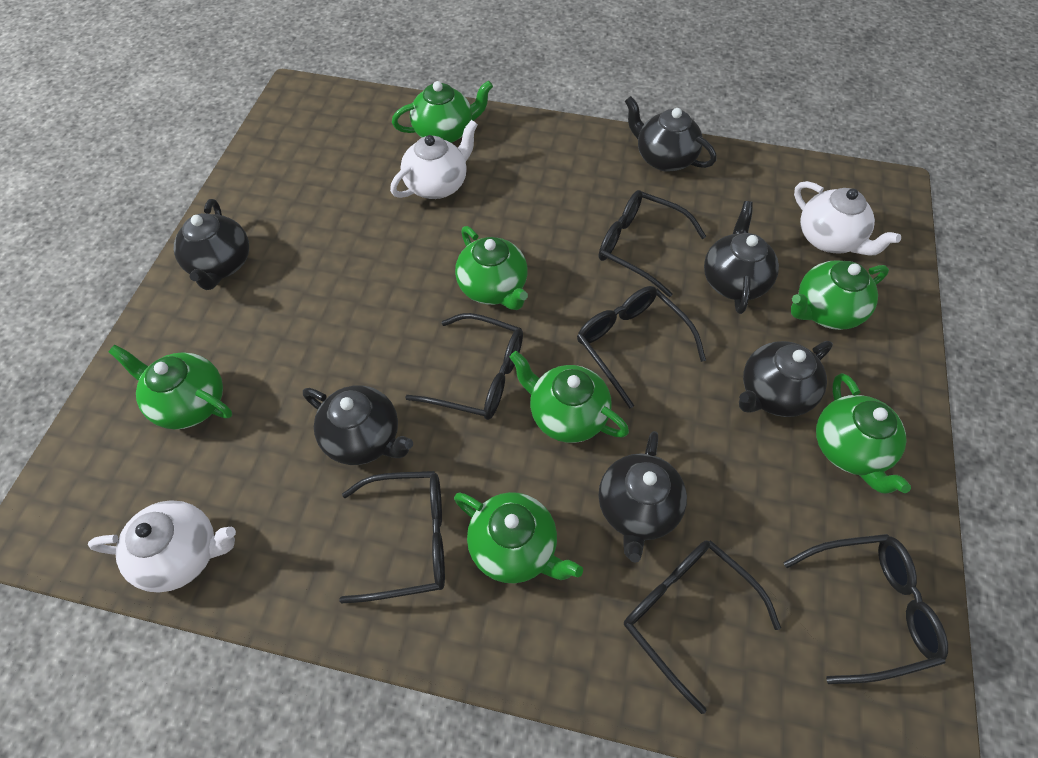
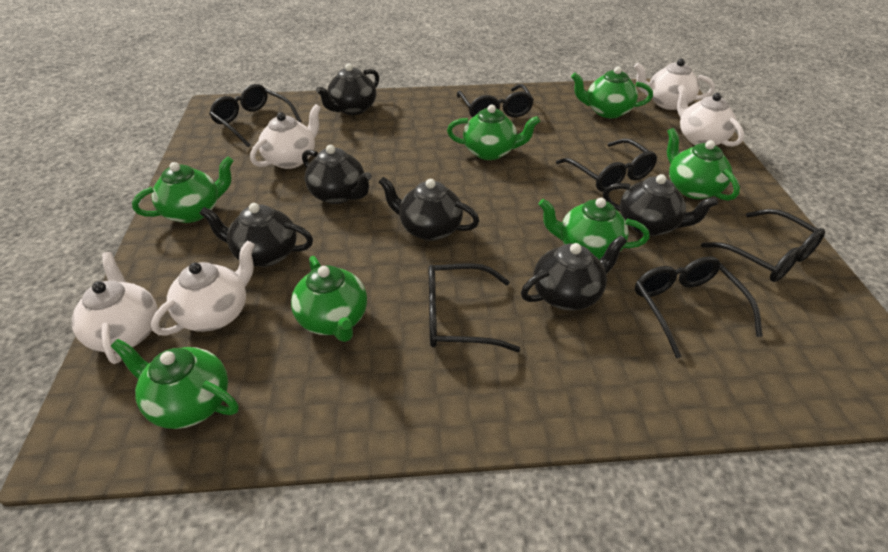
white teapot: 3 -> 5

